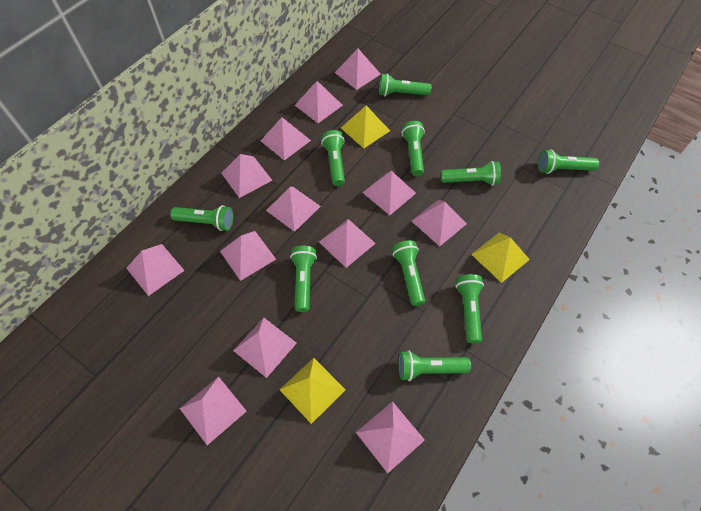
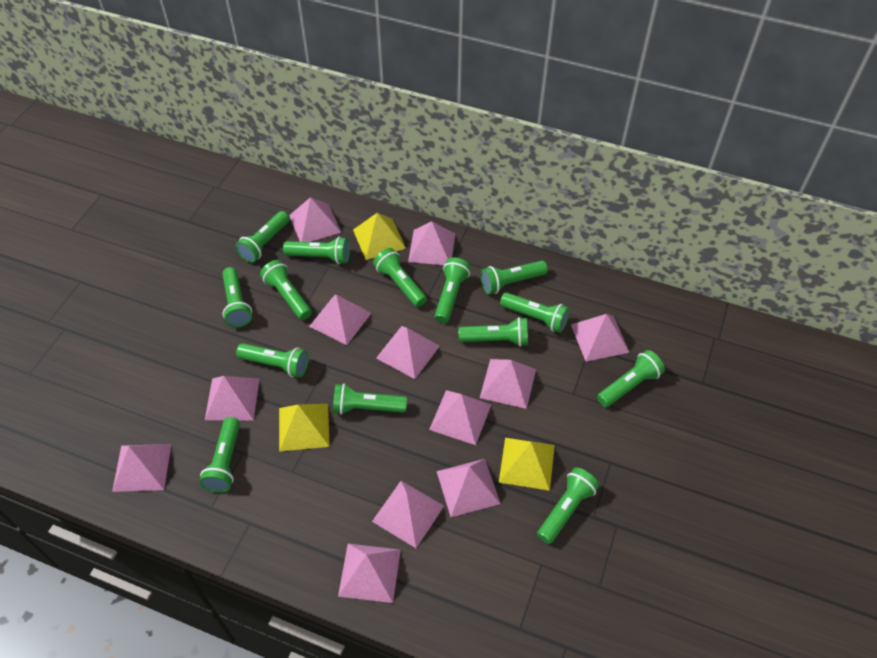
green flashlight: 10 -> 14
pink pyramid: 13 -> 12

